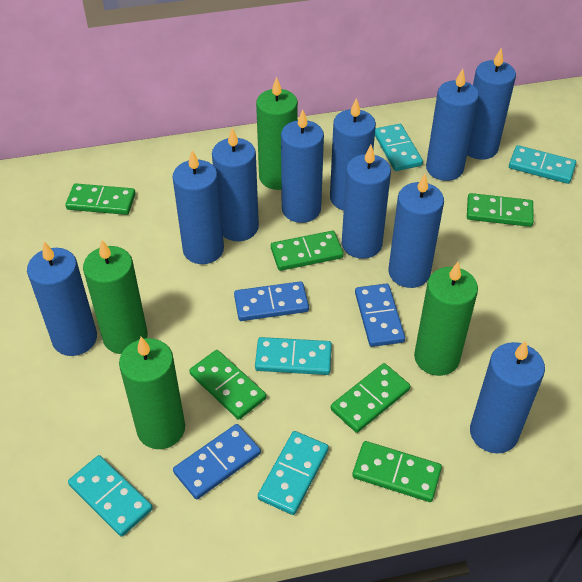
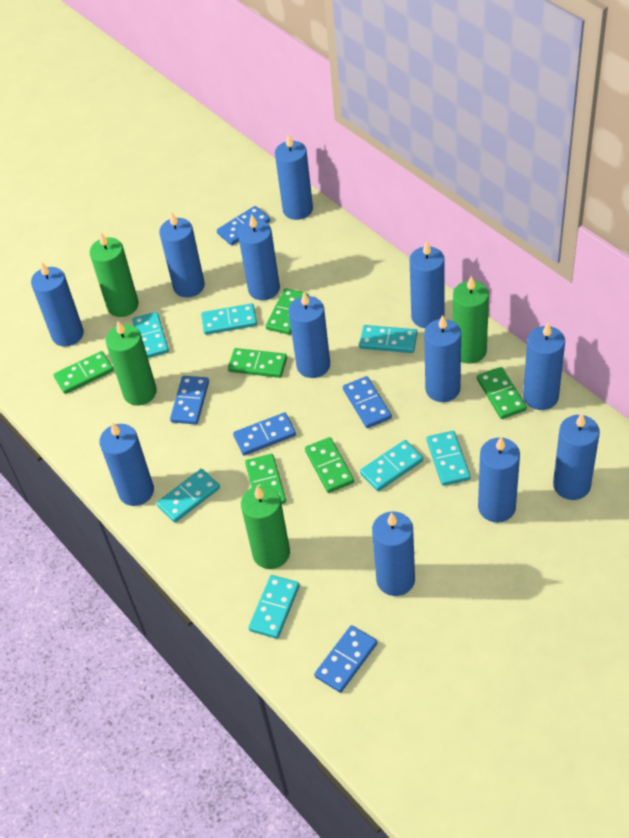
blue candle: 10 -> 12
blue domino: 3 -> 5
turquoise domino: 5 -> 7

